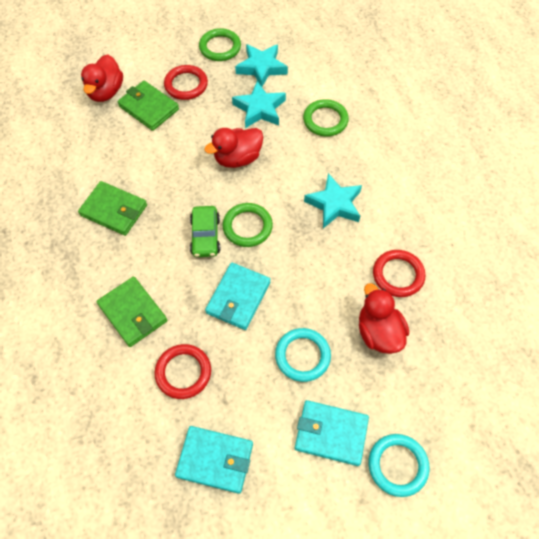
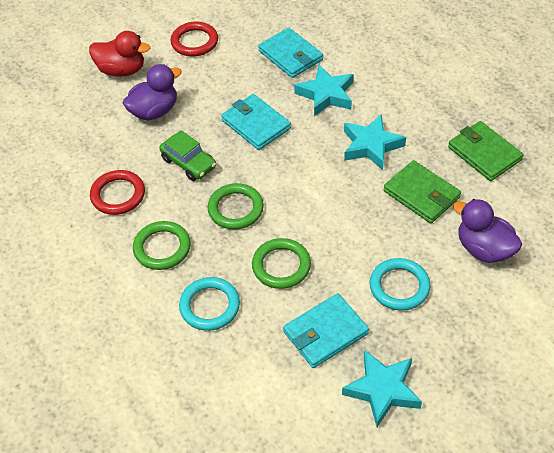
green wallet: 3 -> 2
purple duck: 0 -> 2
red duck: 3 -> 1
red ring: 3 -> 2

